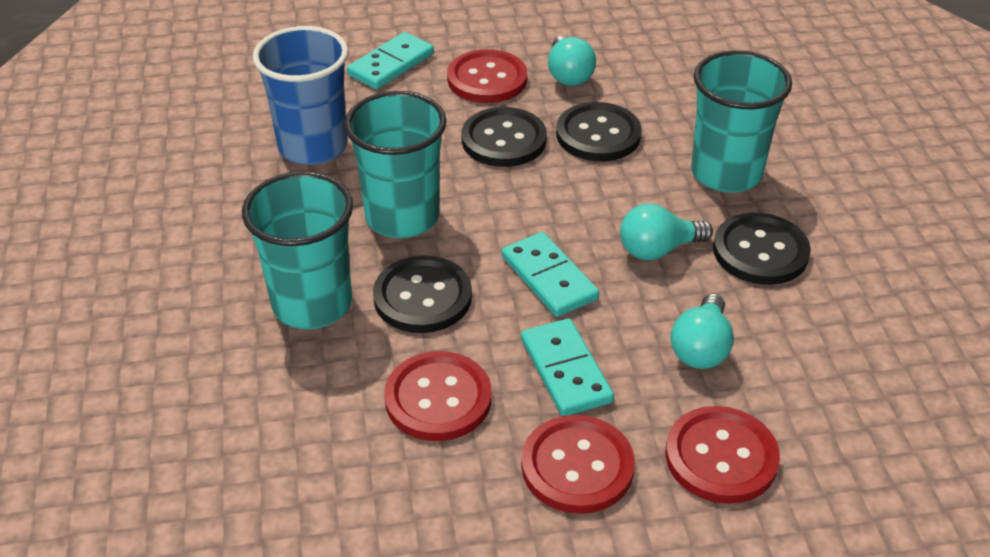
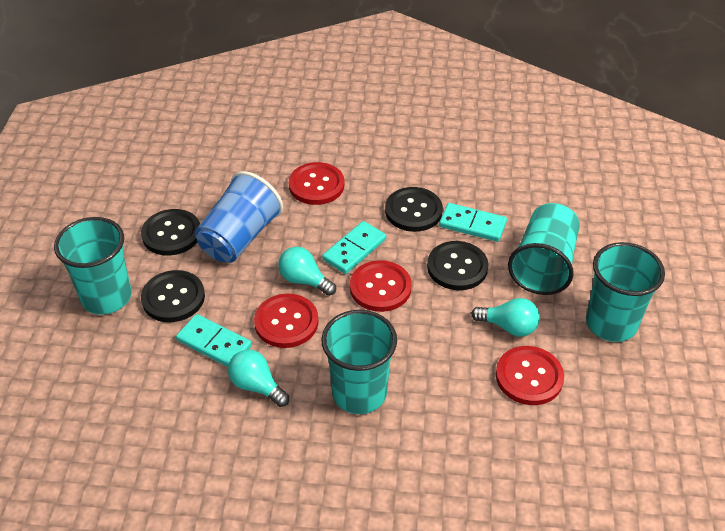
turquoise cup: 3 -> 4

